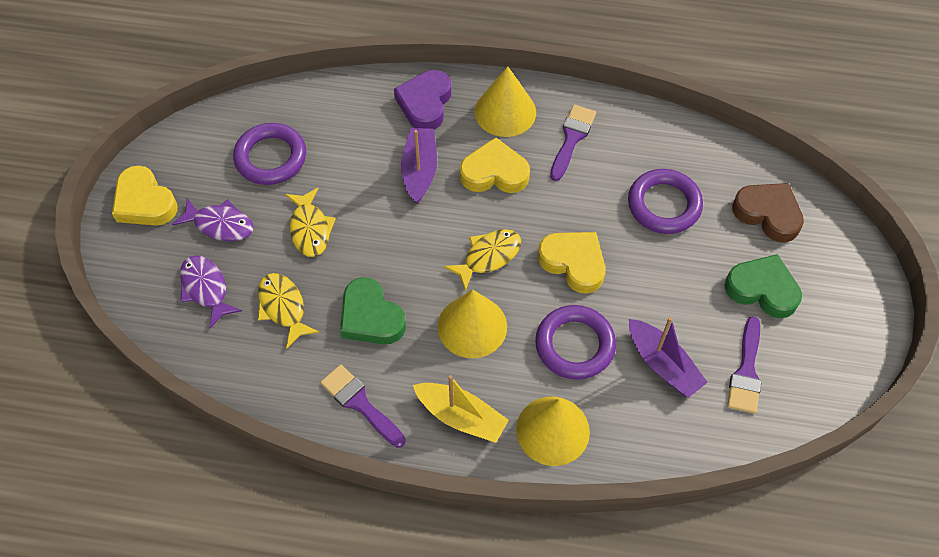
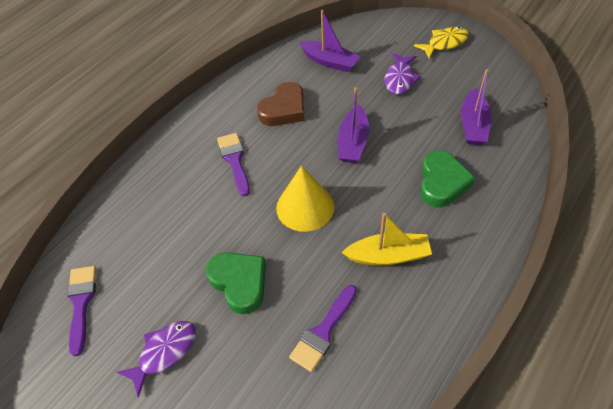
purple boat: 2 -> 3
purple heart: 1 -> 0
purple ring: 3 -> 0
yellow cone: 3 -> 1
yellow fish: 3 -> 1
yellow heart: 3 -> 0

